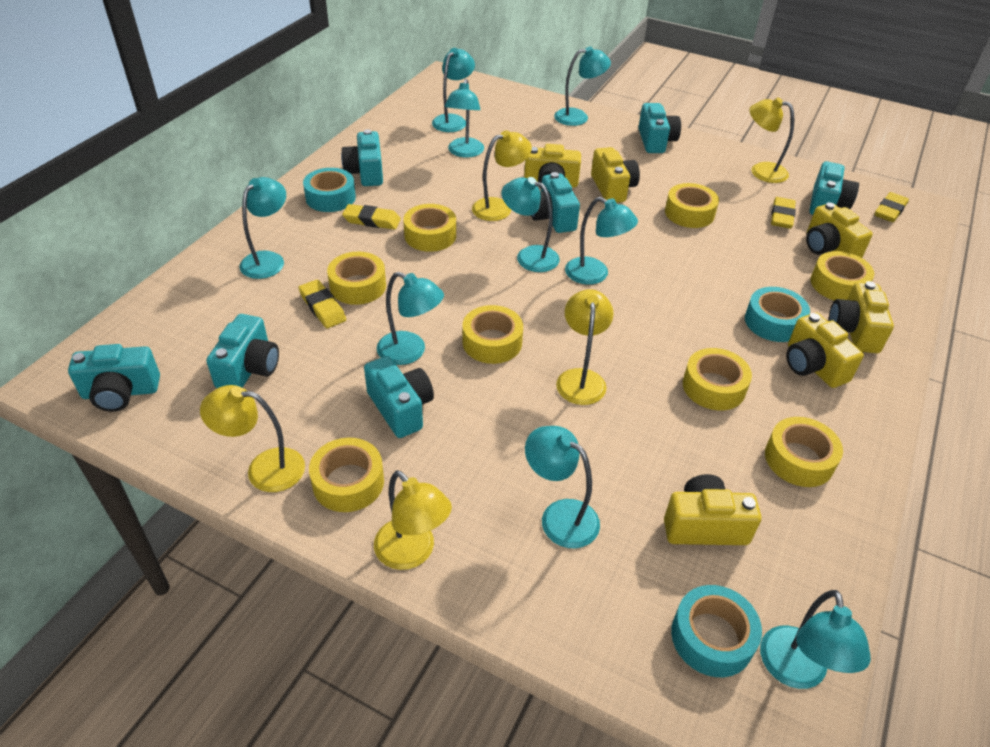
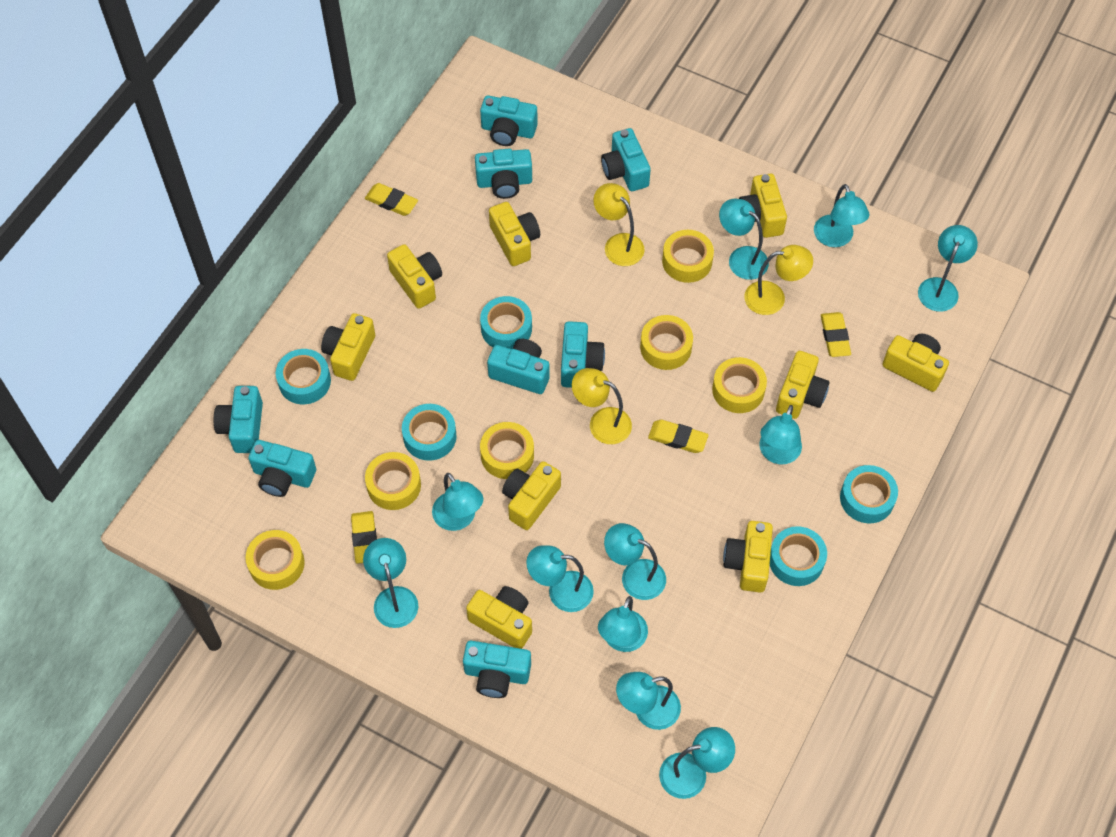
turquoise camera: 7 -> 8
turquoise lamp: 9 -> 11
turquoise tape: 3 -> 5
yellow camera: 6 -> 9
yellow lamp: 5 -> 3
yellow tape: 8 -> 6

